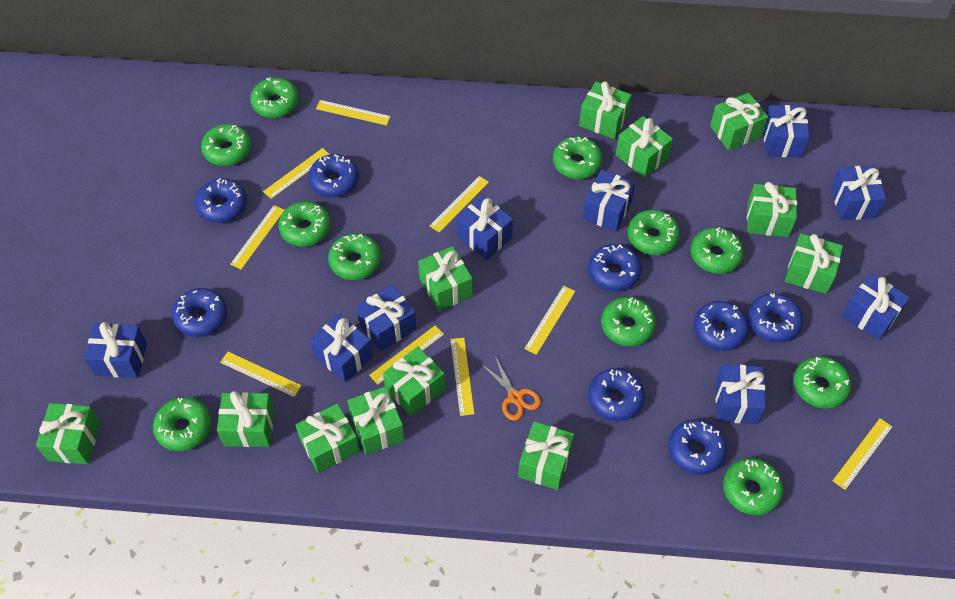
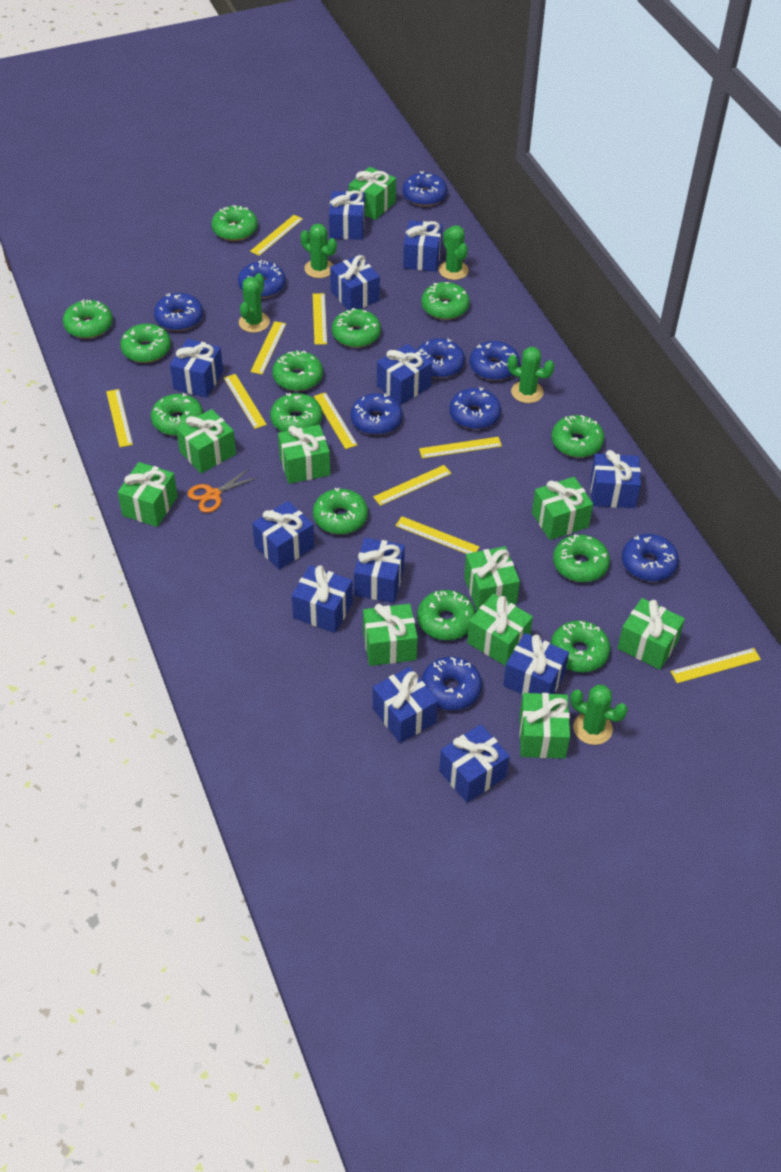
blue donut: 8 -> 9
blue gift: 9 -> 12
green cactus: 0 -> 5
green donut: 11 -> 13
green gift: 12 -> 10
yellow ruler: 9 -> 10

